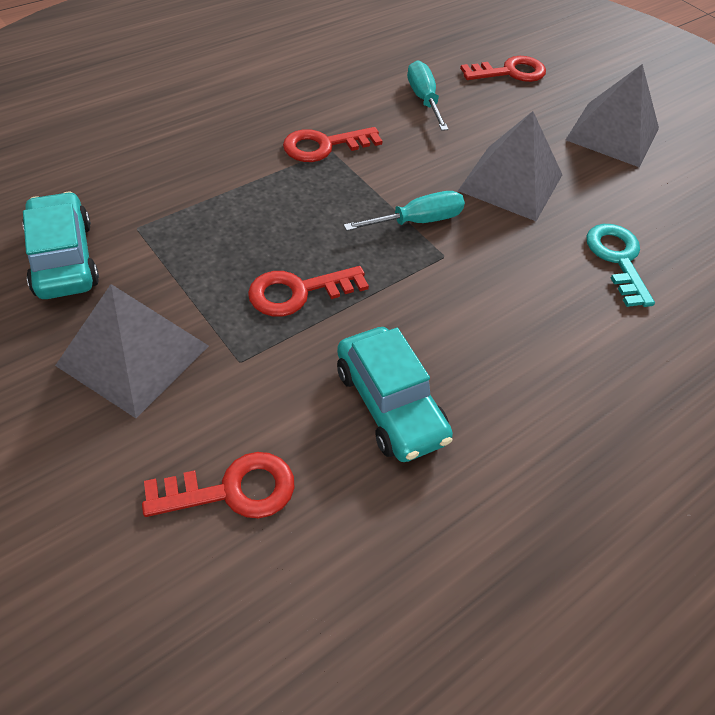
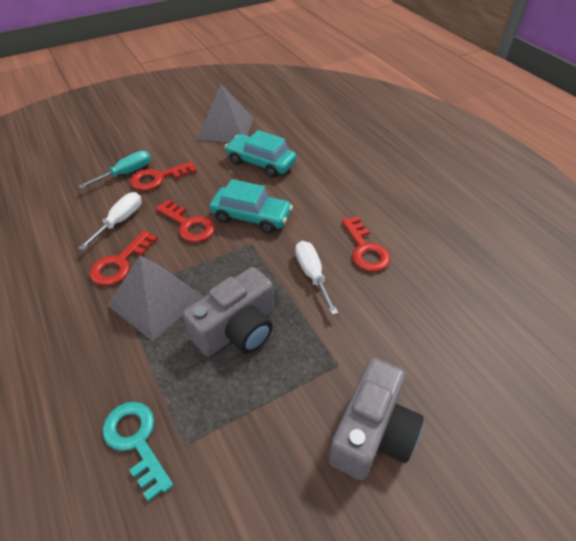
grey camera: 0 -> 2
grey pyramid: 3 -> 2
turquoise screwdriver: 2 -> 1
white screwdriver: 0 -> 2

